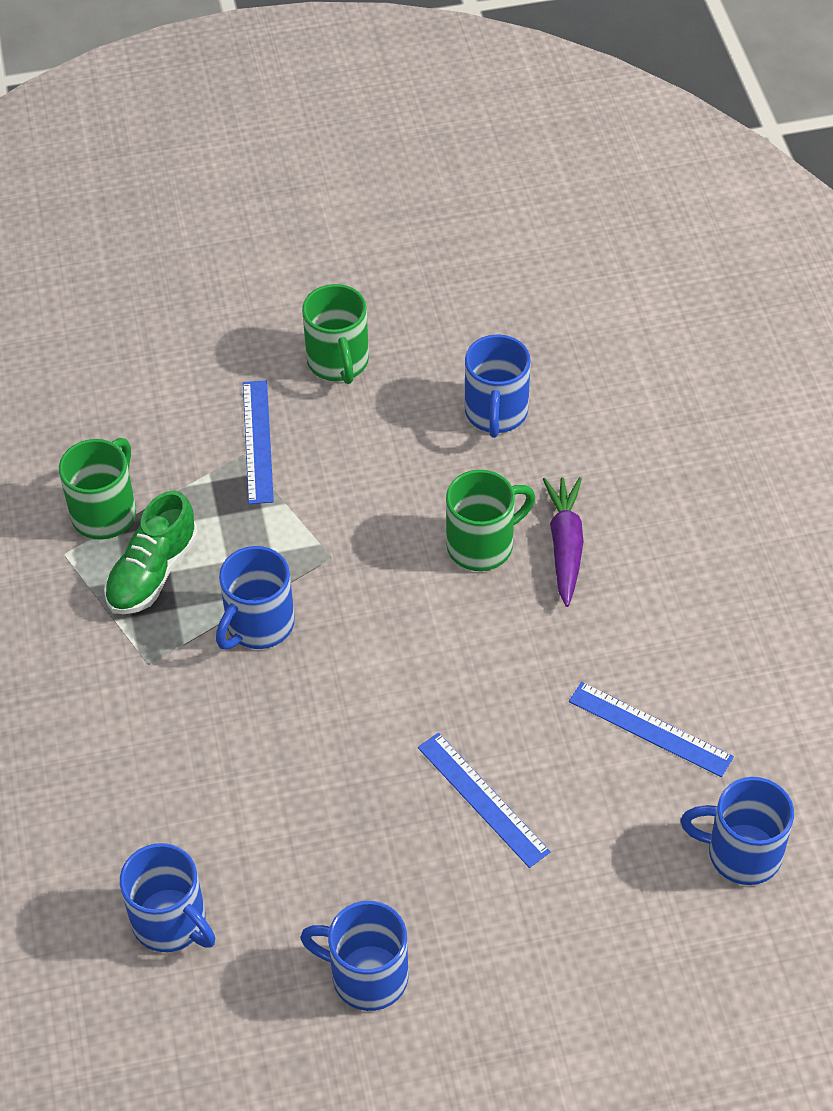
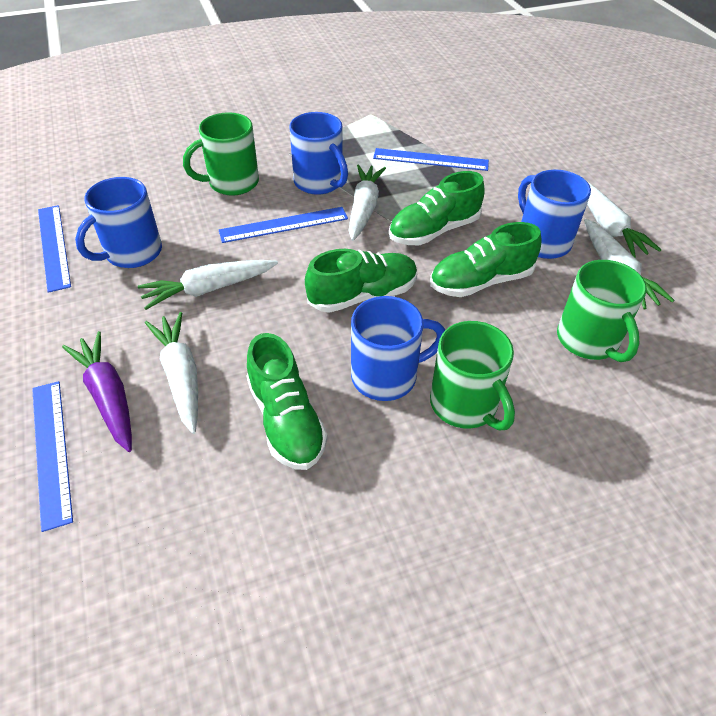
blue mug: 5 -> 4
blue ruler: 3 -> 4
green shoe: 1 -> 4
white carrot: 0 -> 5

